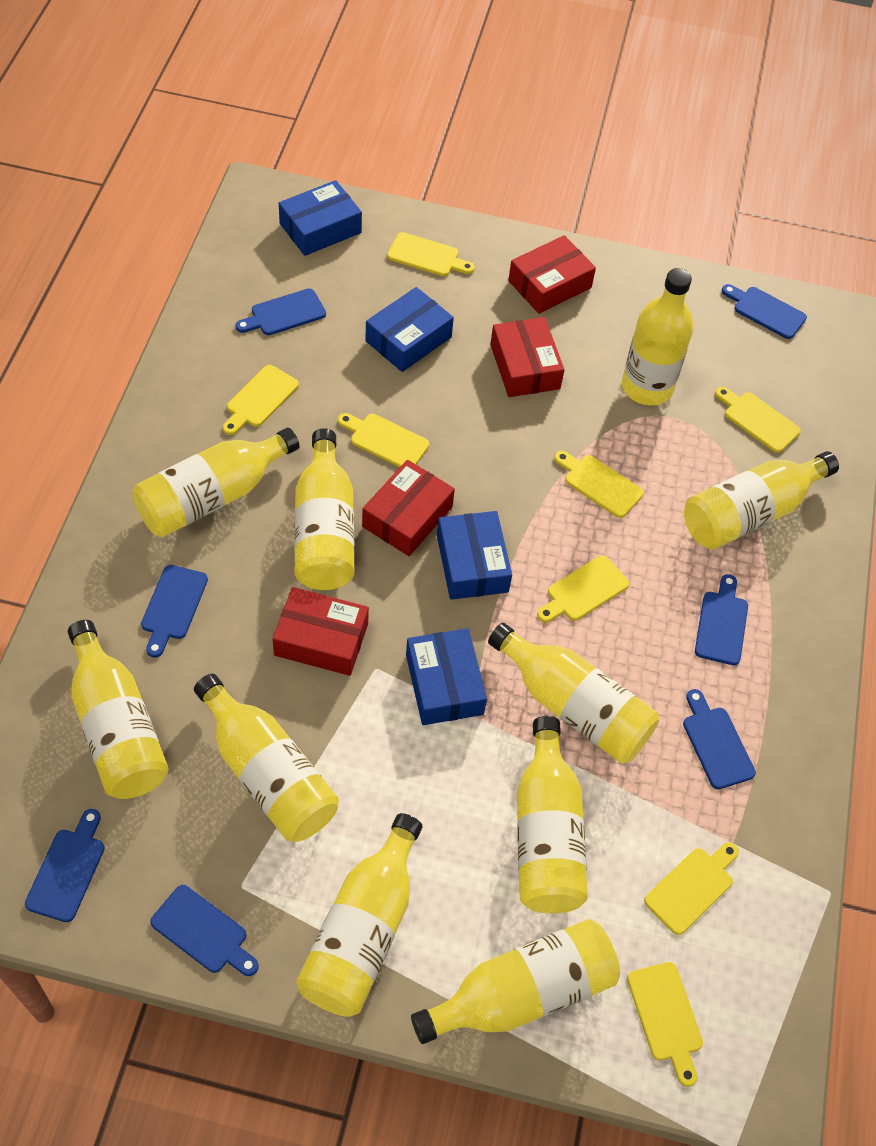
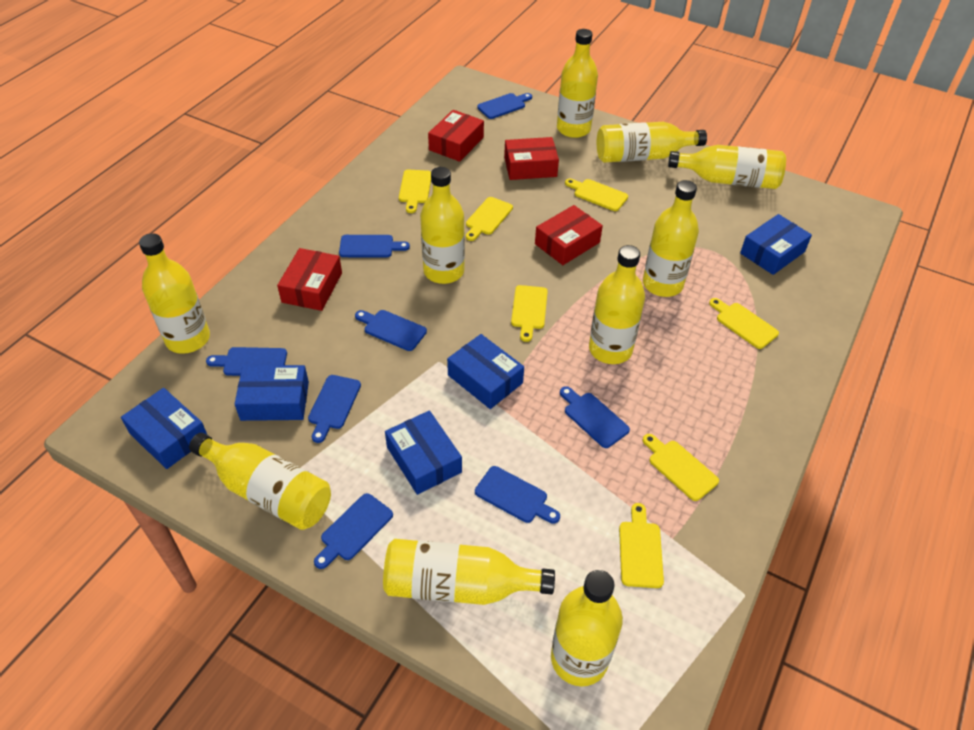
blue box: 4 -> 5
blue cutting board: 7 -> 8
yellow cutting board: 8 -> 7

